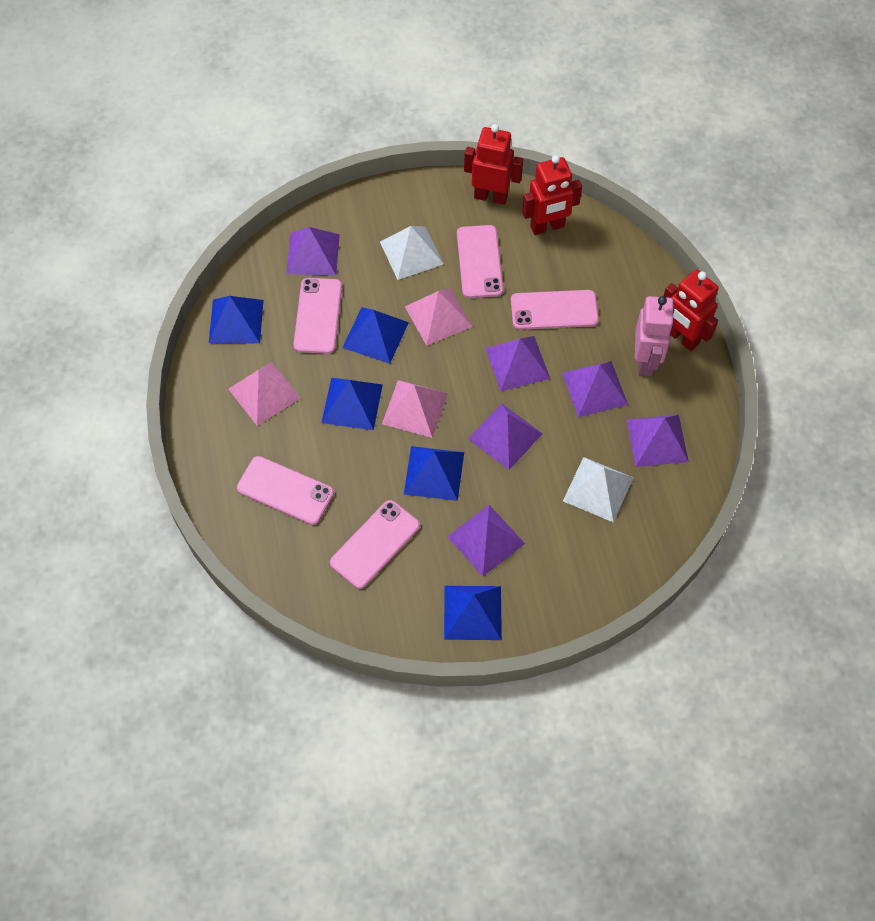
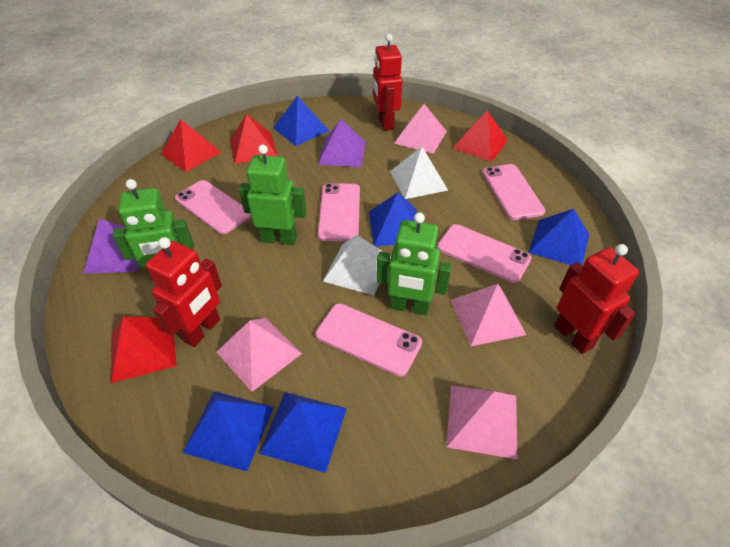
green robot: 0 -> 3
pink pyramid: 3 -> 4
pink robot: 1 -> 0
purple pyramid: 6 -> 2
red pyramid: 0 -> 4

